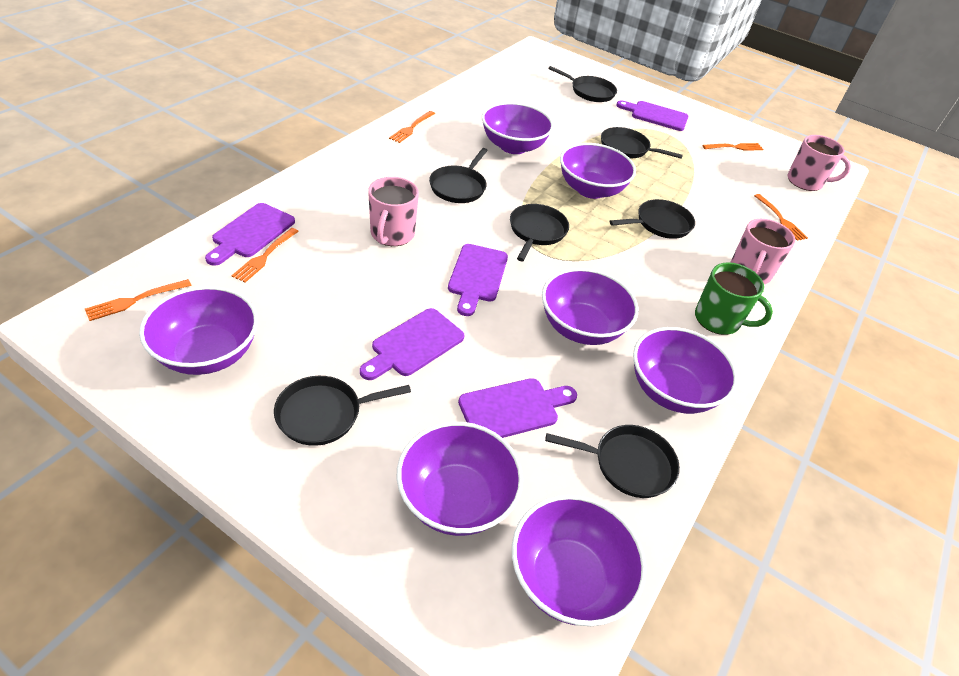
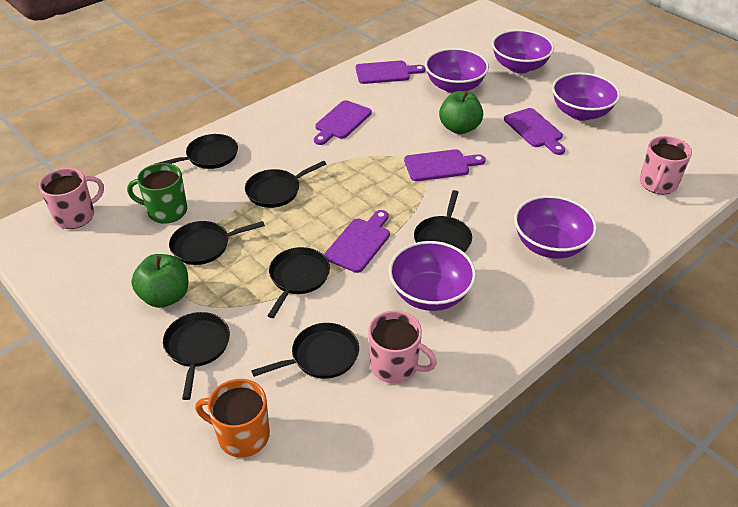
green apple: 0 -> 2
orange fork: 5 -> 0
orange mug: 0 -> 1
purple bowl: 7 -> 5

